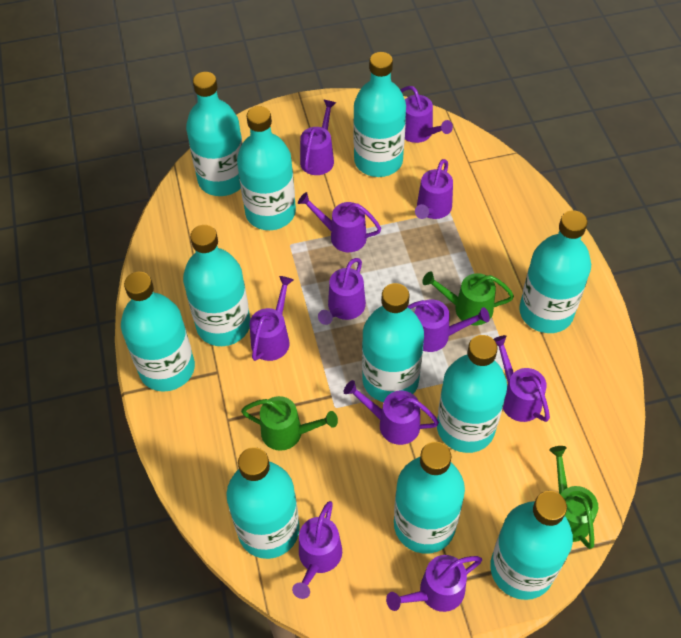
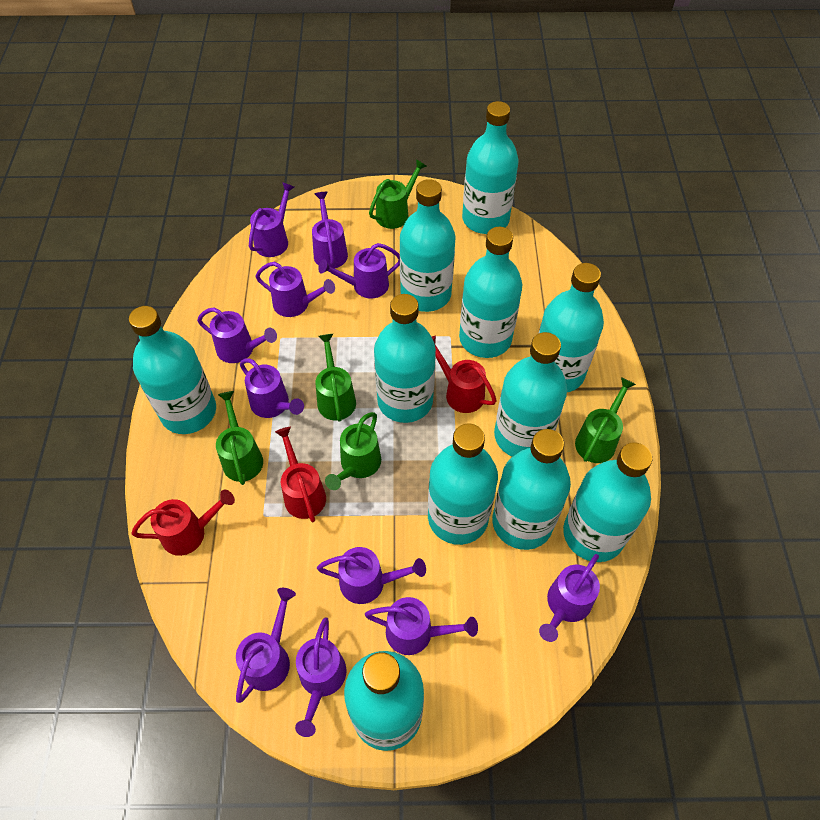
green watering can: 3 -> 5
red watering can: 0 -> 3

